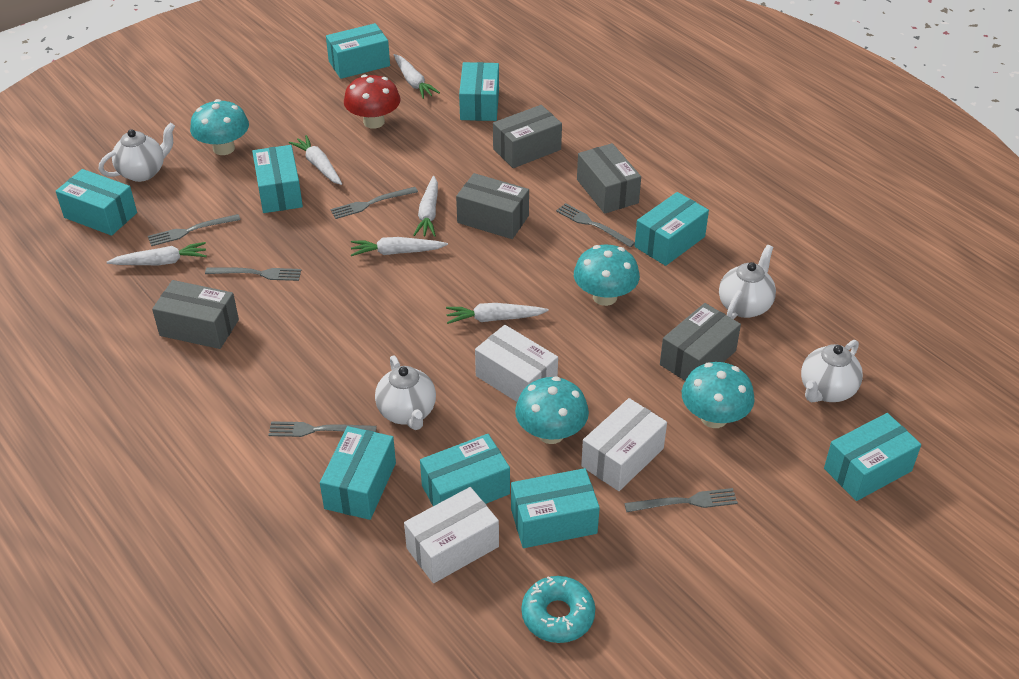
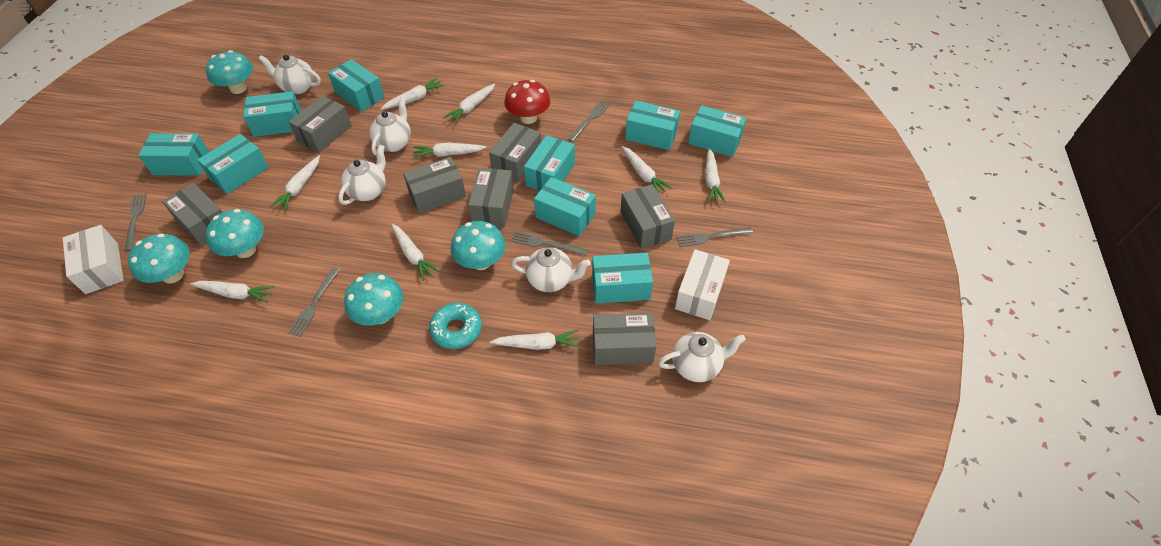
grey box: 5 -> 7
grey fork: 6 -> 5
turquoise mushroom: 4 -> 5
white box: 3 -> 2
white carrot: 6 -> 9
white teapot: 4 -> 5

